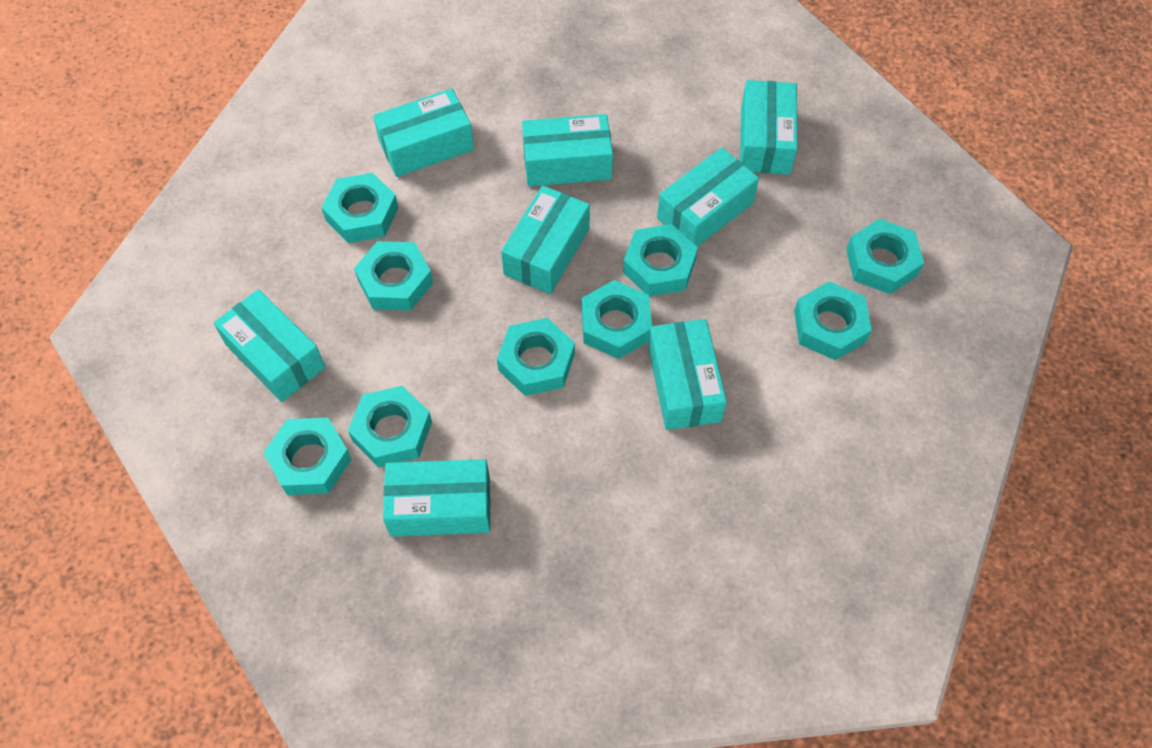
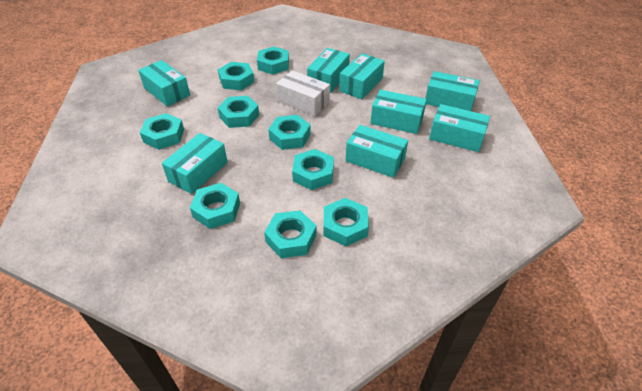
white box: 0 -> 1

